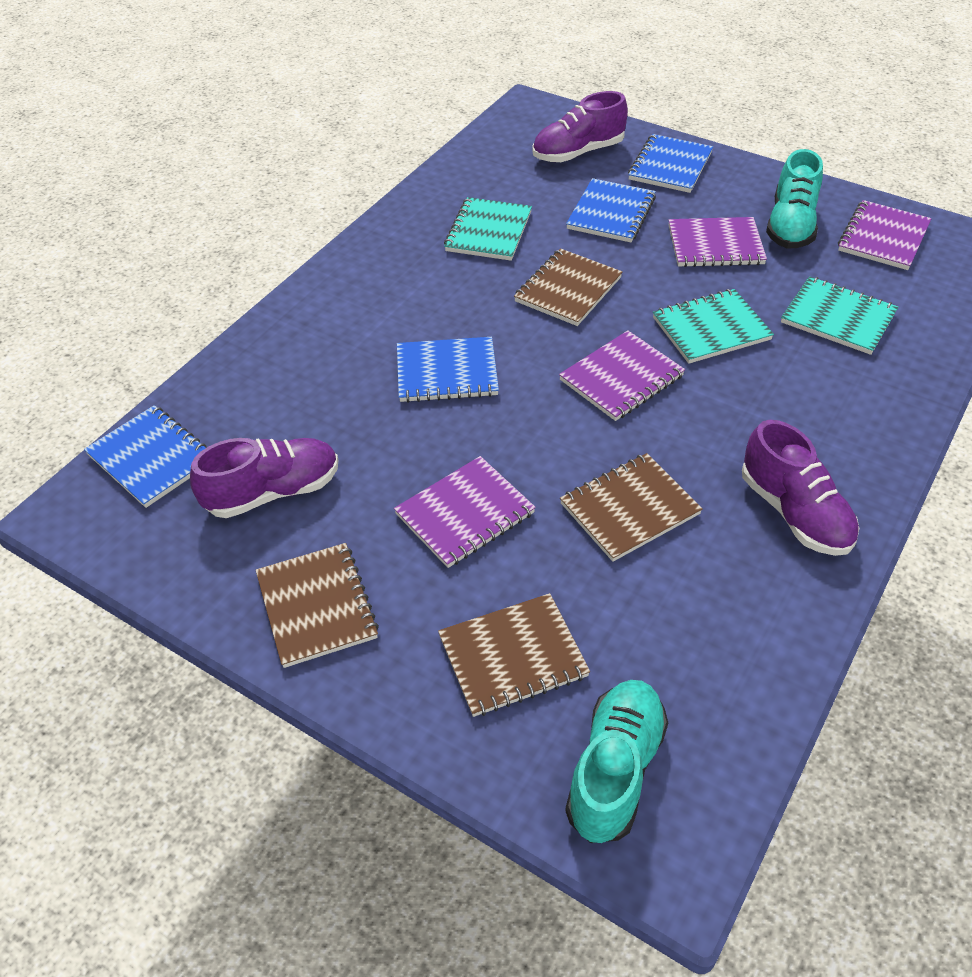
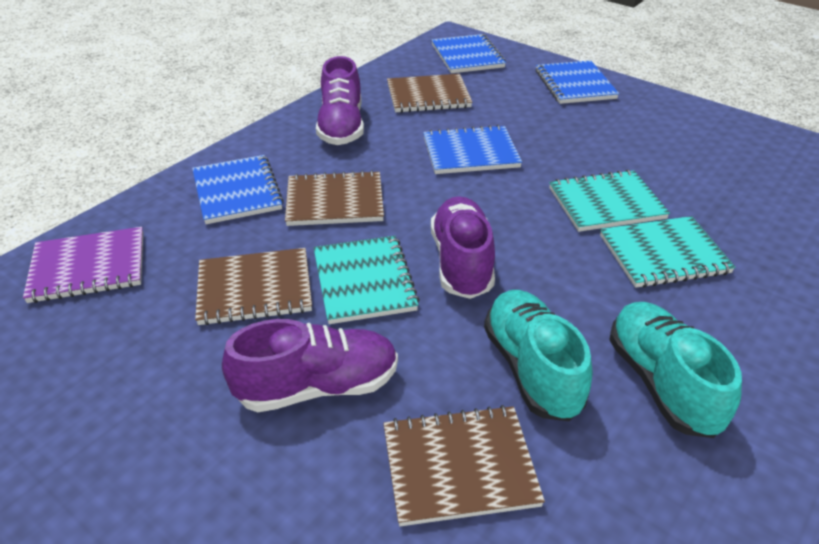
purple notebook: 4 -> 1

